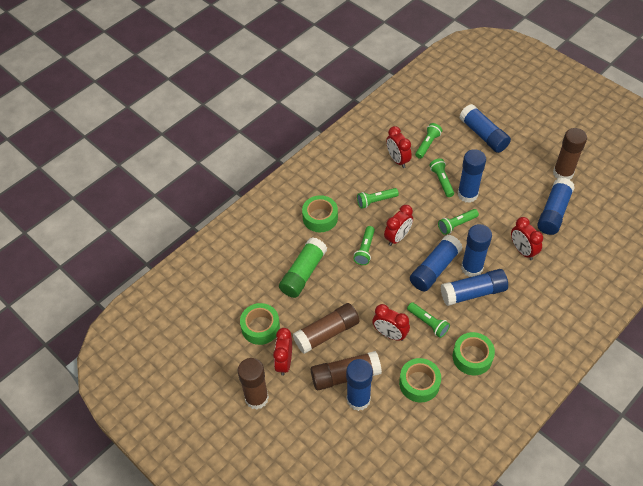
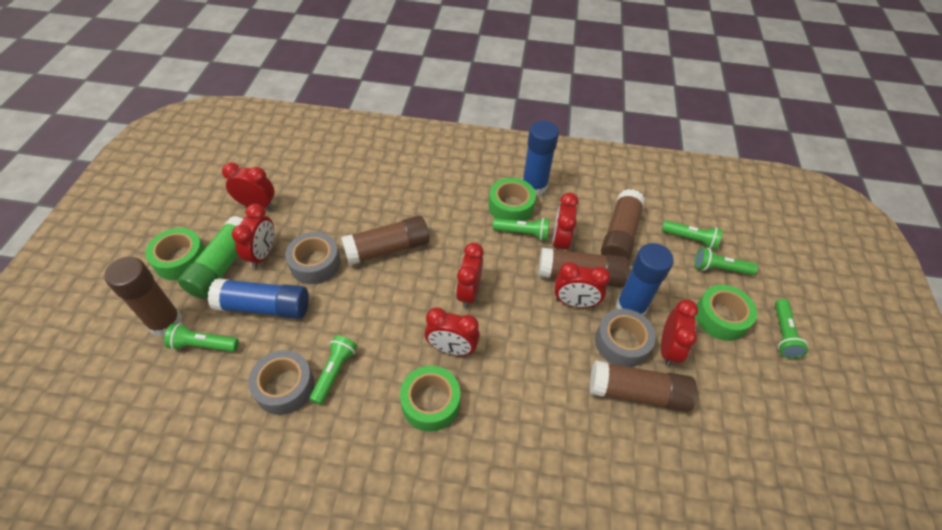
blue glue stick: 7 -> 3
brown glue stick: 4 -> 5
grey tape: 0 -> 3
red clock: 5 -> 7

